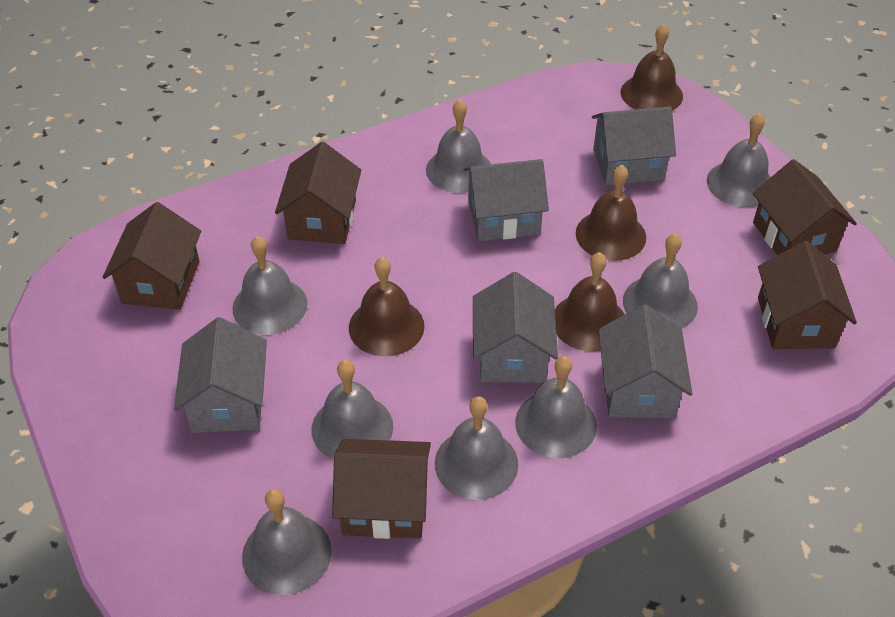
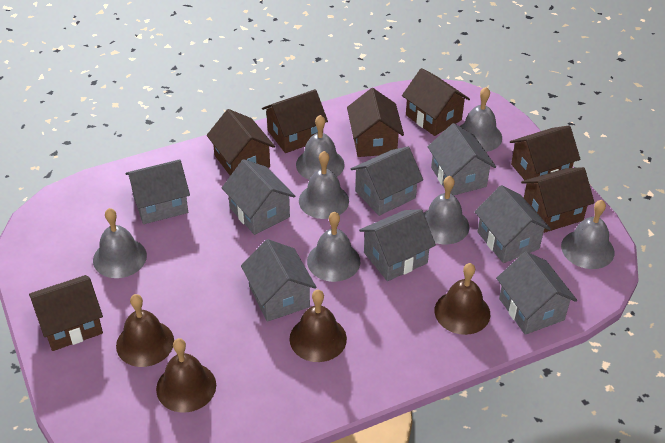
brown house: 5 -> 7
grey bell: 8 -> 7
grey house: 5 -> 8

